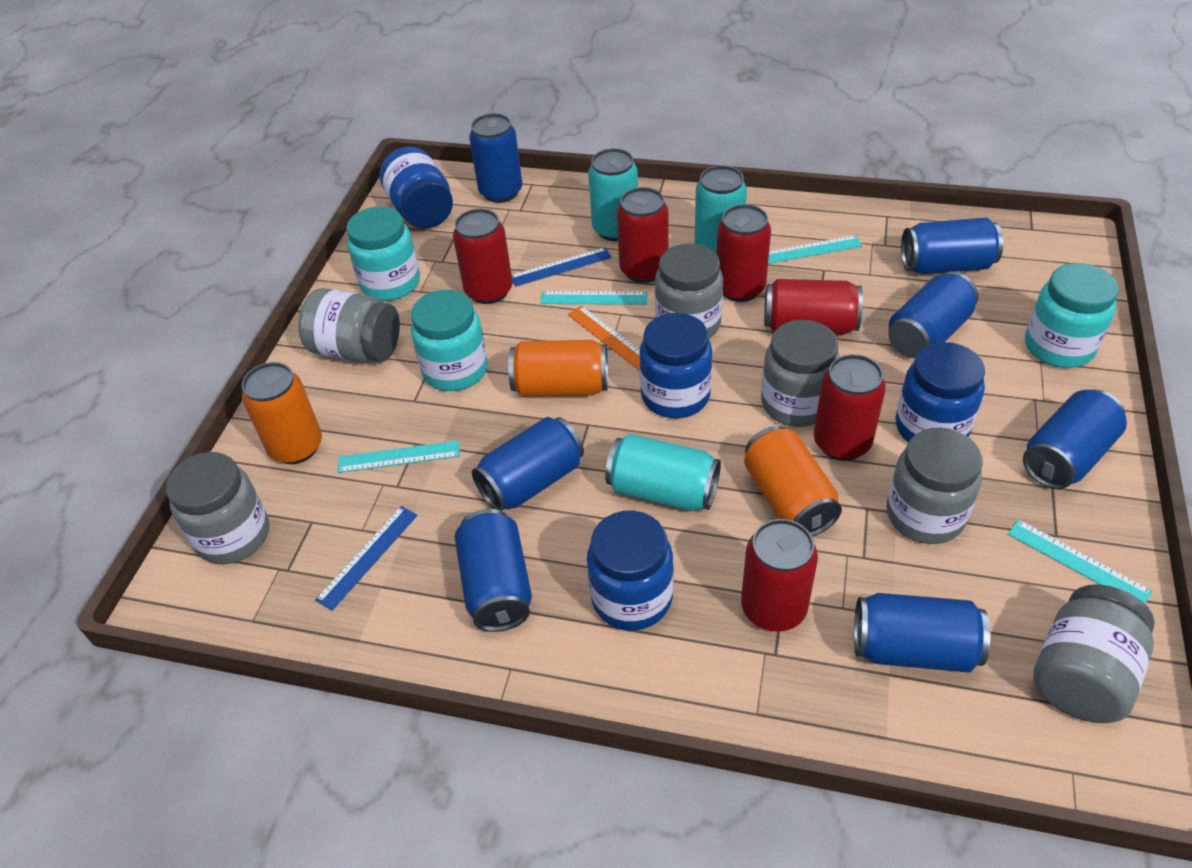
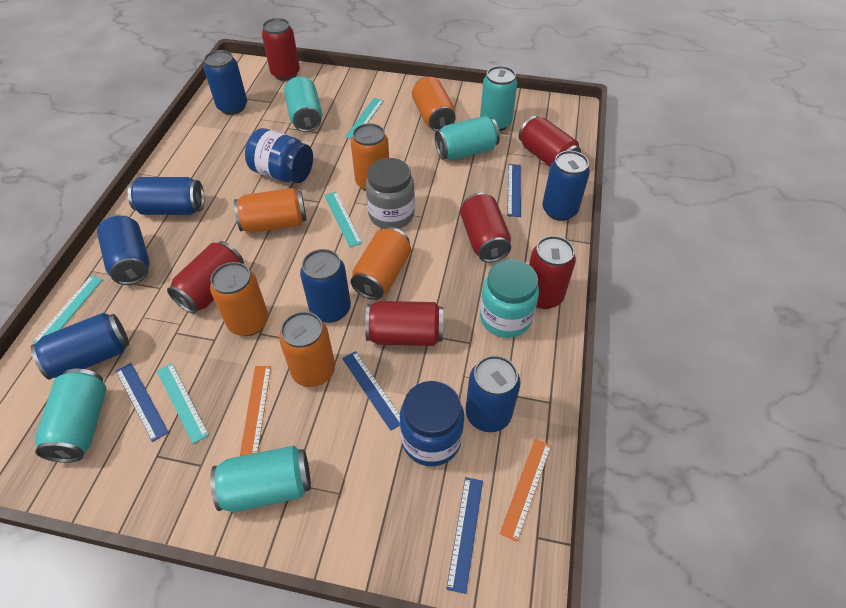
blue jar: 4 -> 2
blue ruler: 2 -> 4
grey jar: 6 -> 1
orange can: 3 -> 6
orange ruler: 1 -> 2
turquoise can: 3 -> 5
turquoise jar: 3 -> 1

